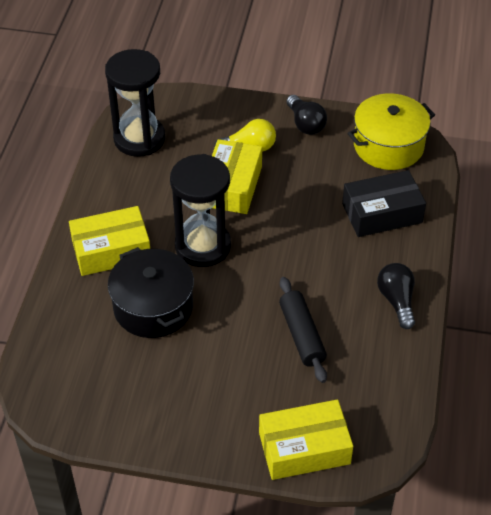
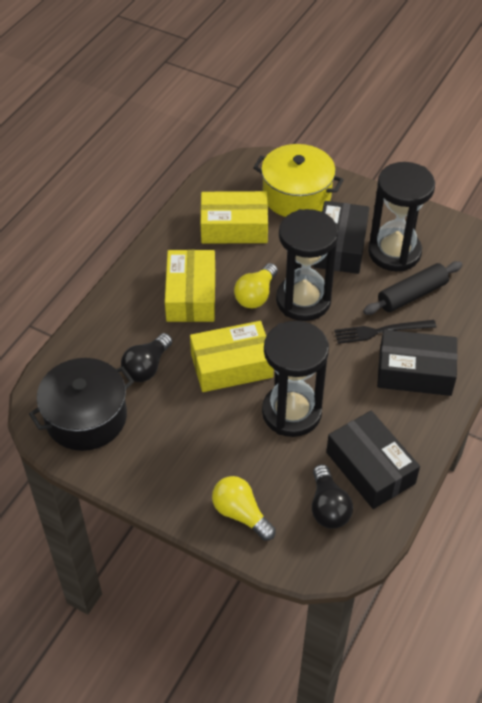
black box: 1 -> 3
black fork: 0 -> 1
black hourglass: 2 -> 3
yellow light bulb: 1 -> 2

